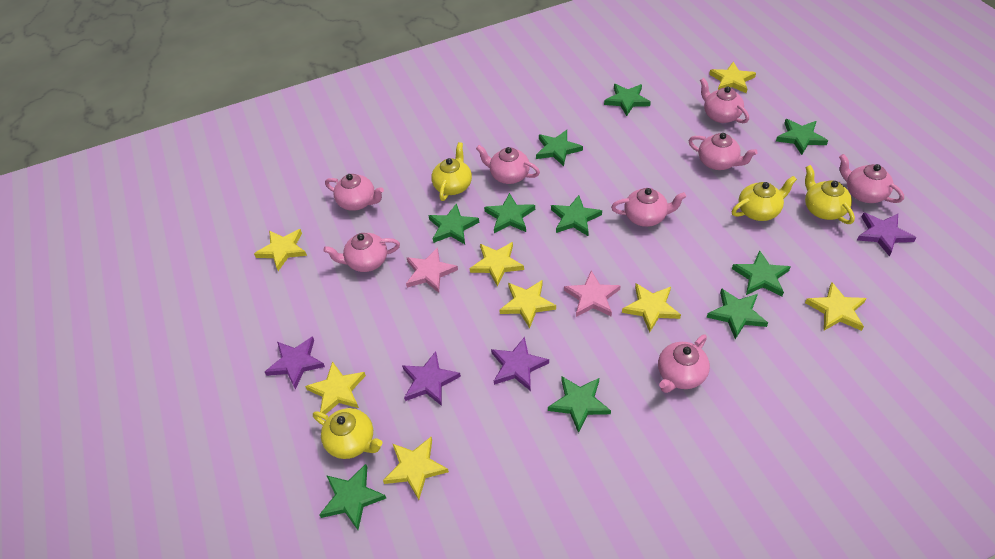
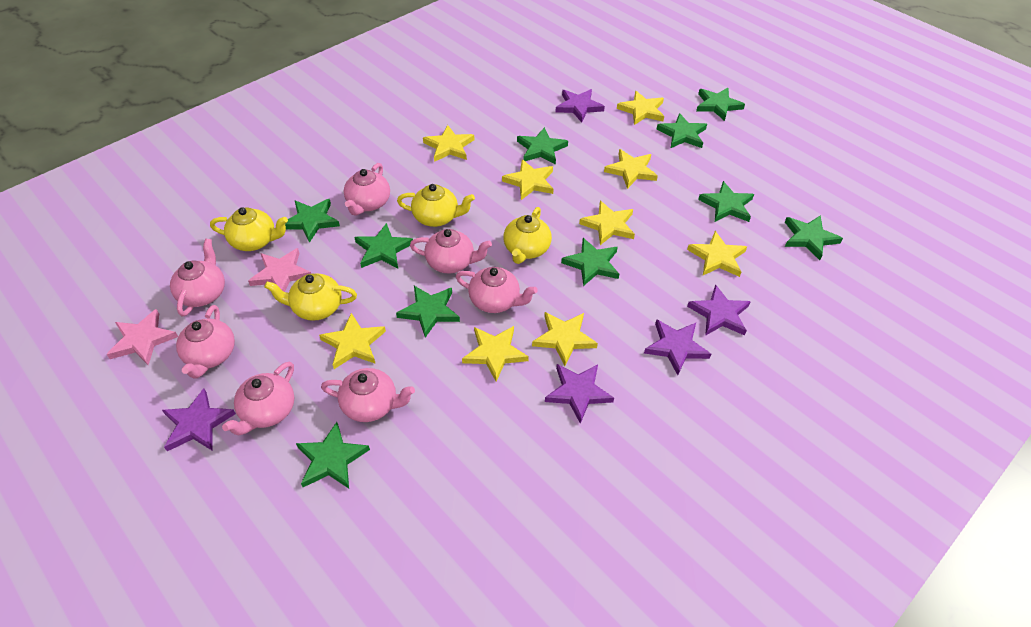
pink teapot: 8 -> 7
purple star: 4 -> 5
yellow star: 8 -> 9

